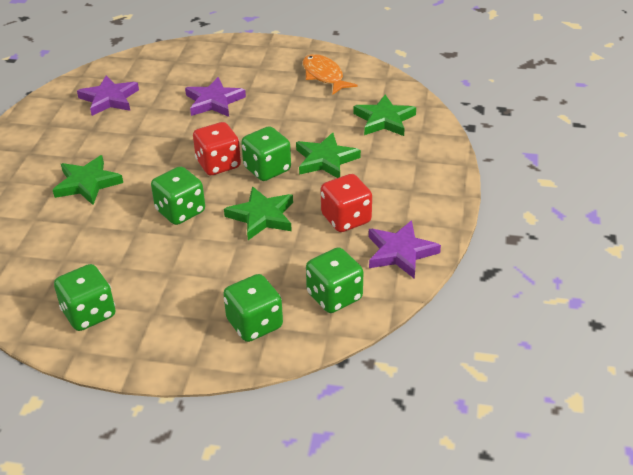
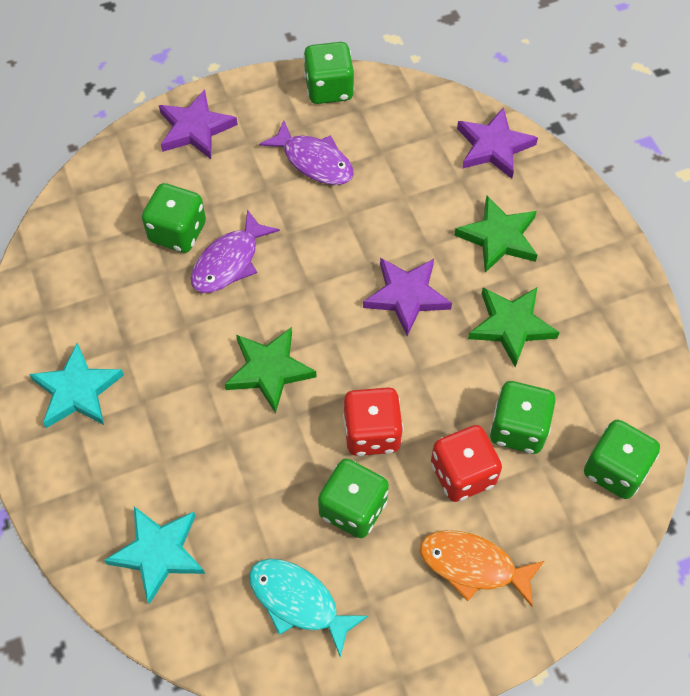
green star: 4 -> 3
purple fish: 0 -> 2
turquoise fish: 0 -> 1
turquoise star: 0 -> 2

